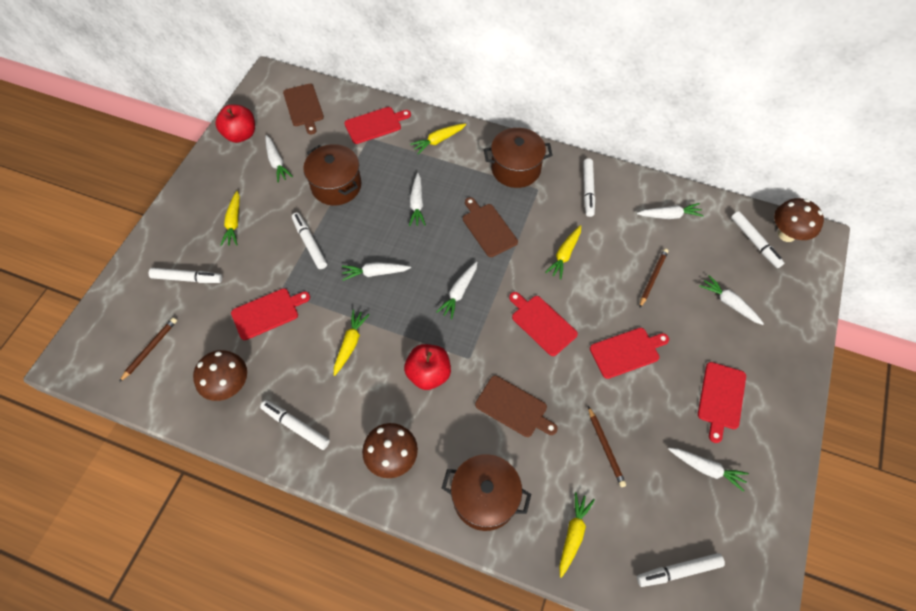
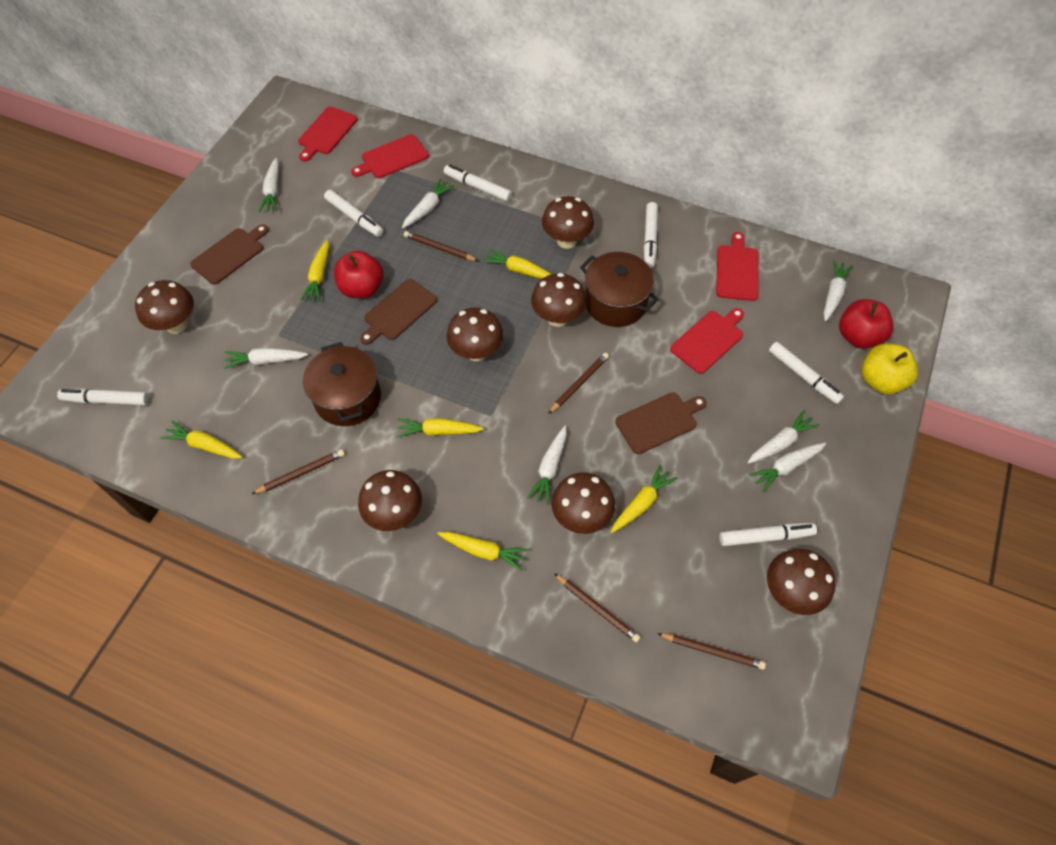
brown mushroom: 3 -> 7
brown pencil: 3 -> 5
brown pot: 3 -> 2
red cutting board: 5 -> 4
yellow apple: 0 -> 1
yellow carrot: 5 -> 6

